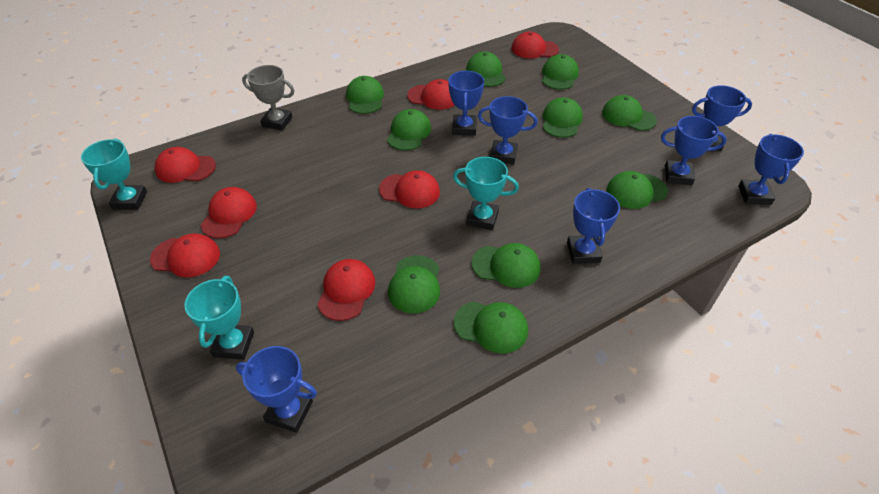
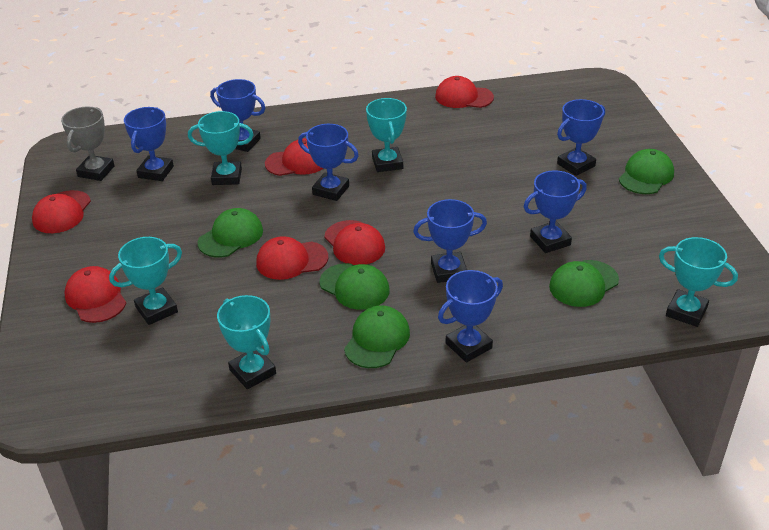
green cap: 10 -> 5
red cap: 7 -> 6
turquoise trophy: 3 -> 5

